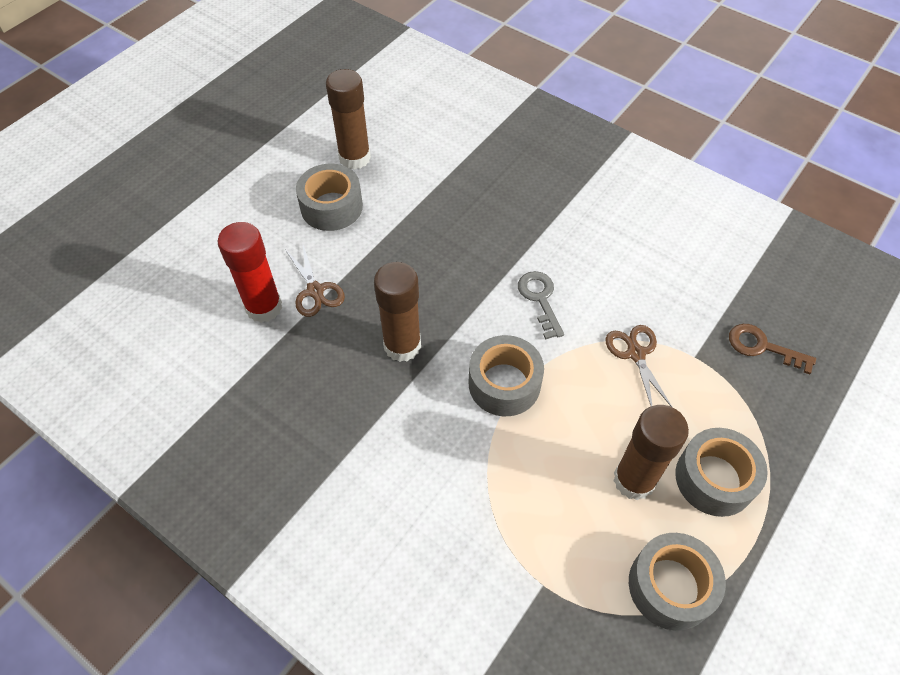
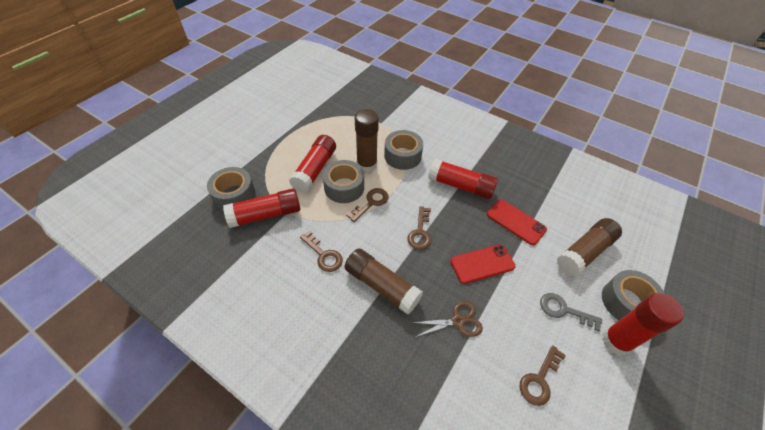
brown key: 1 -> 4
brown scissors: 2 -> 1
red glue stick: 1 -> 4
red phone: 0 -> 2

